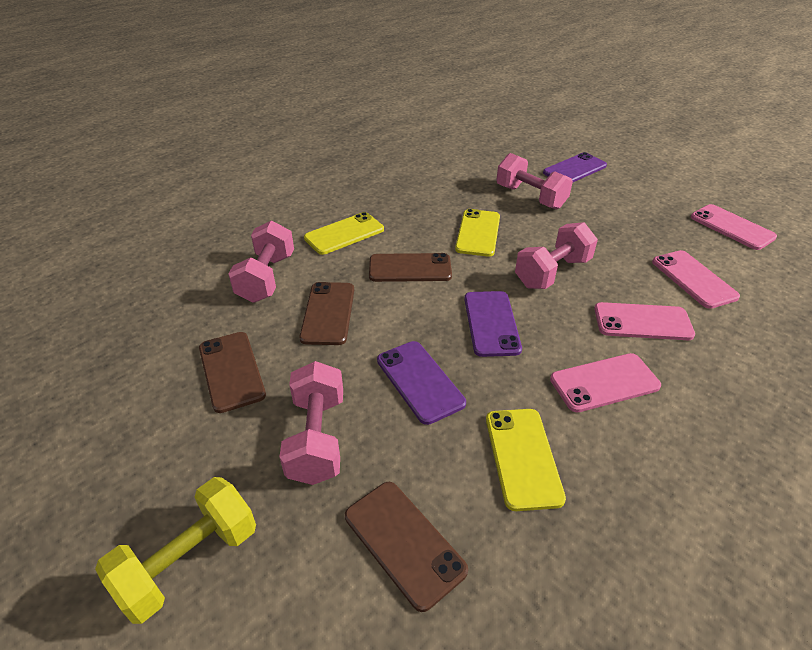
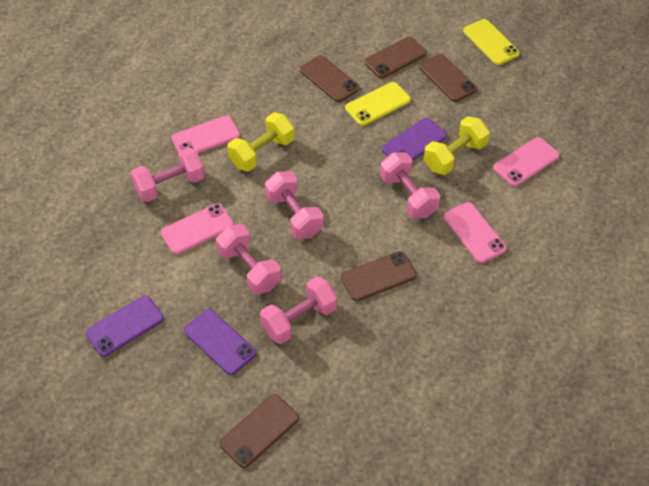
brown phone: 4 -> 5
pink dumbbell: 4 -> 5
yellow dumbbell: 1 -> 2
yellow phone: 3 -> 2

